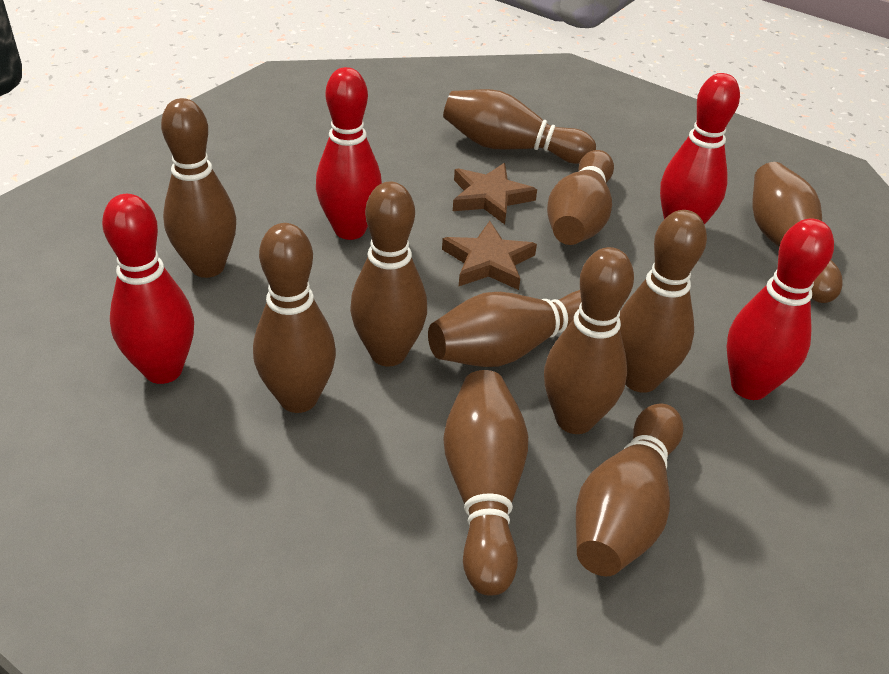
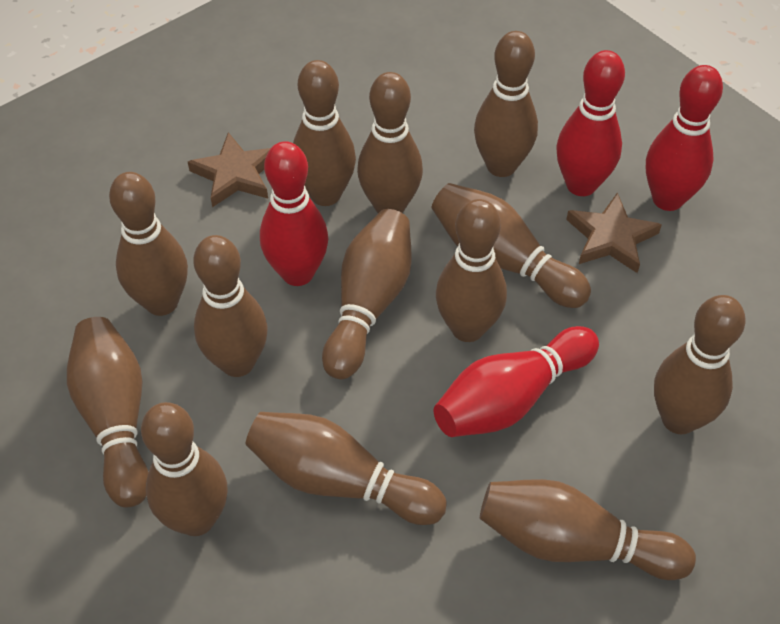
brown bowling pin: 11 -> 13

